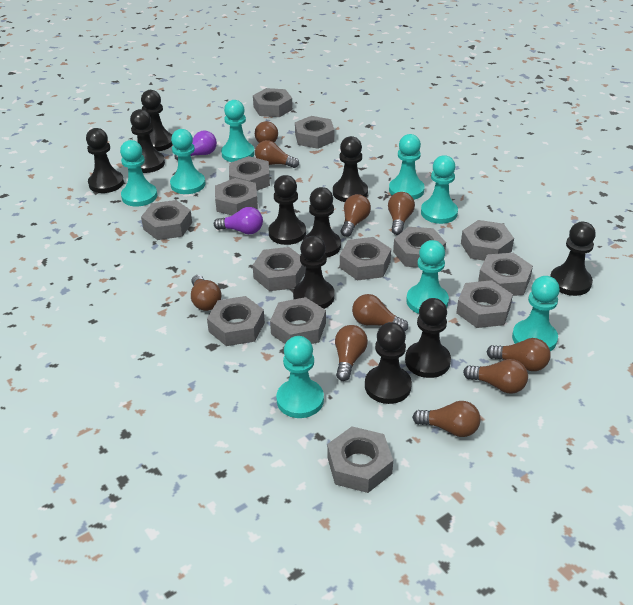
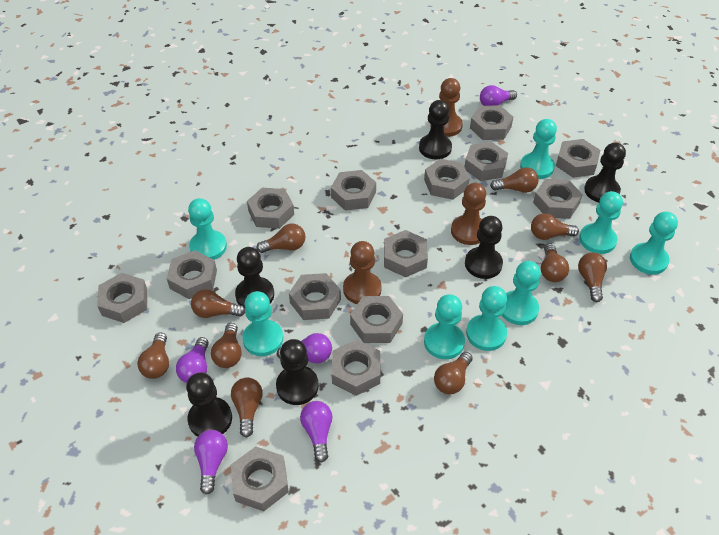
black pawn: 10 -> 6
brown pawn: 0 -> 3
purple light bulb: 2 -> 5

